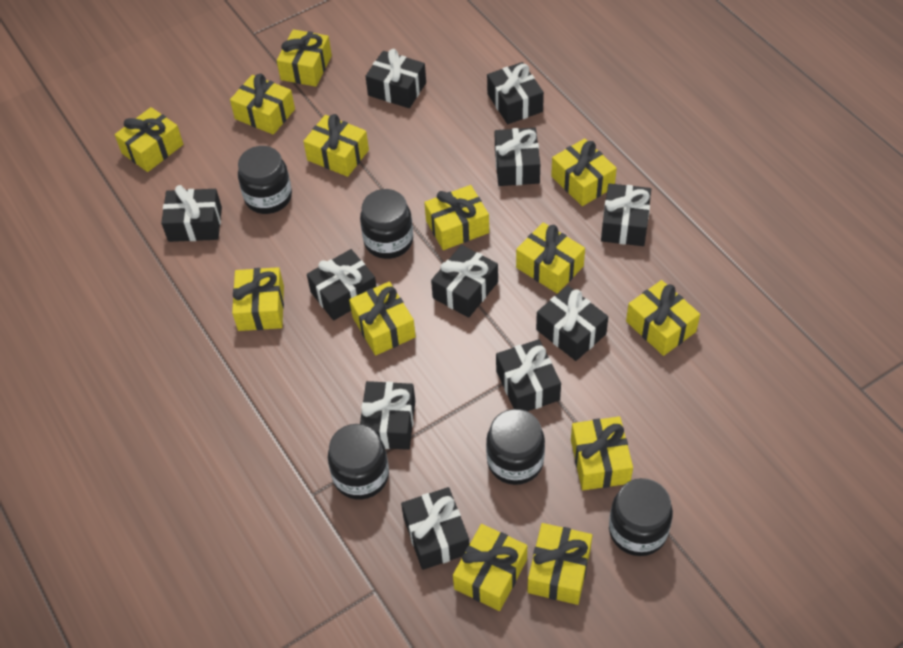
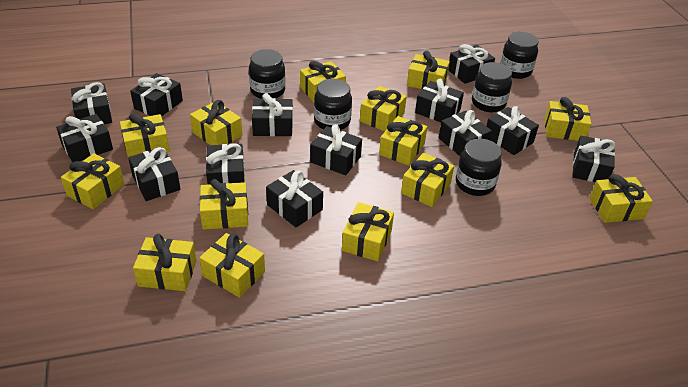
black gift: 11 -> 13
yellow gift: 13 -> 14

